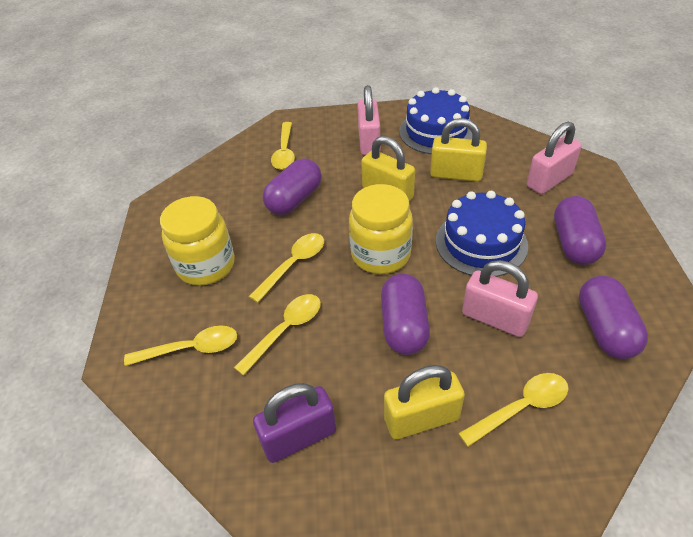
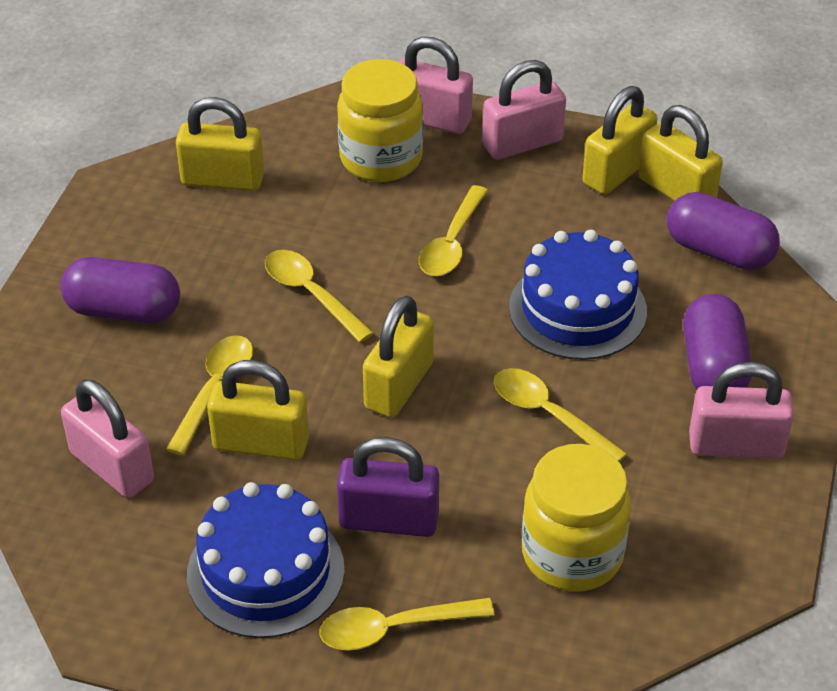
pink padlock: 3 -> 4
purple capsule: 4 -> 3
yellow padlock: 3 -> 5

